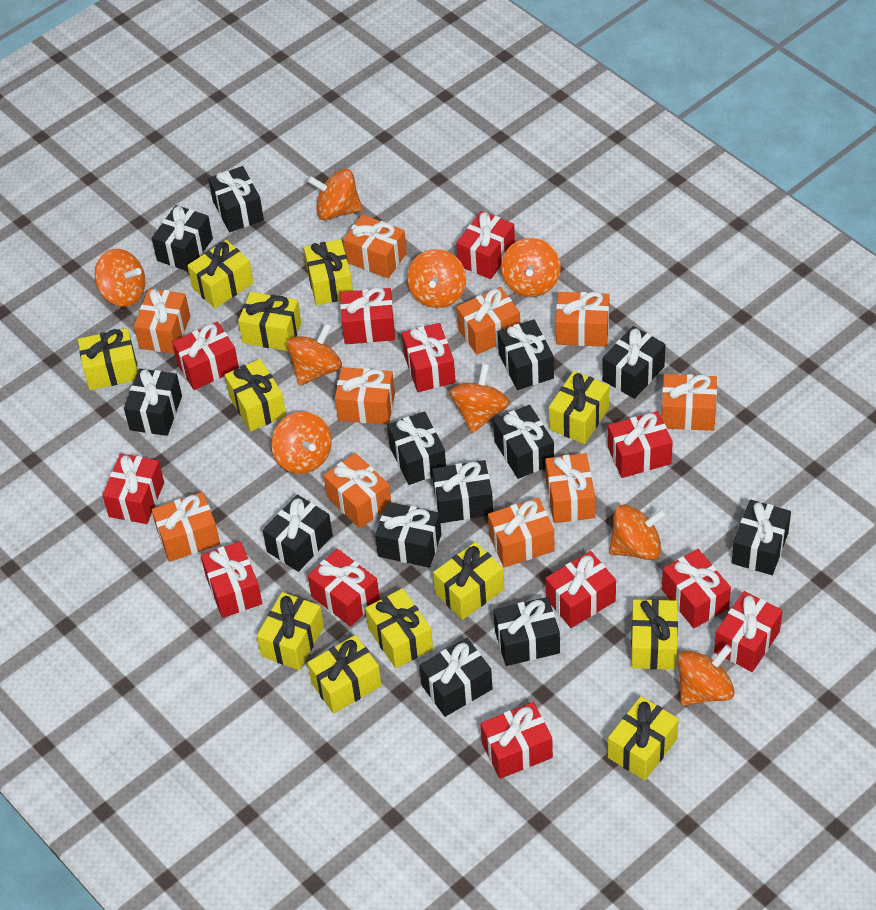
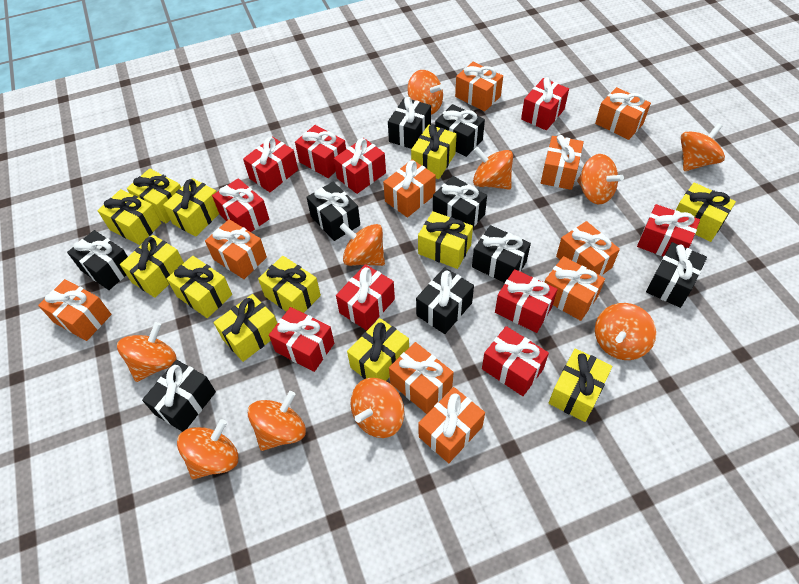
black gift: 13 -> 9
orange spinning top: 9 -> 10
red gift: 12 -> 10

